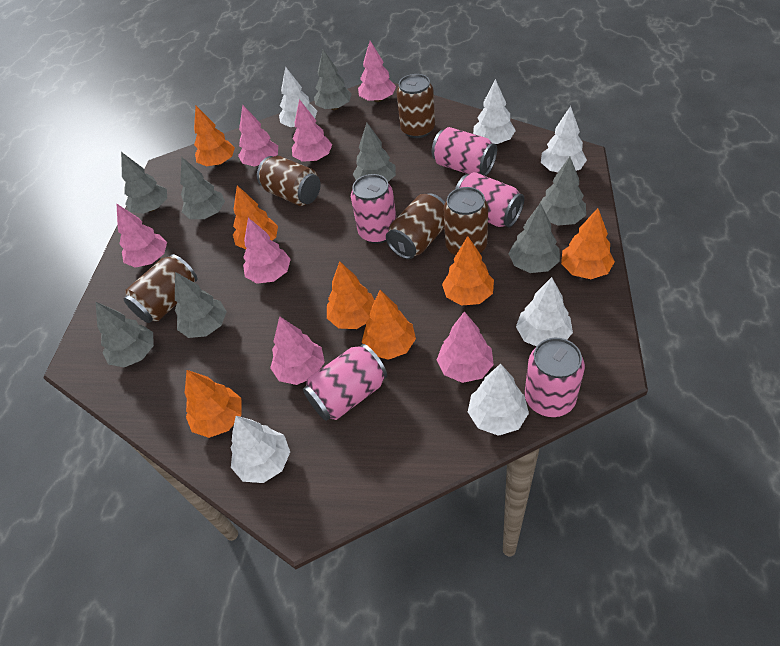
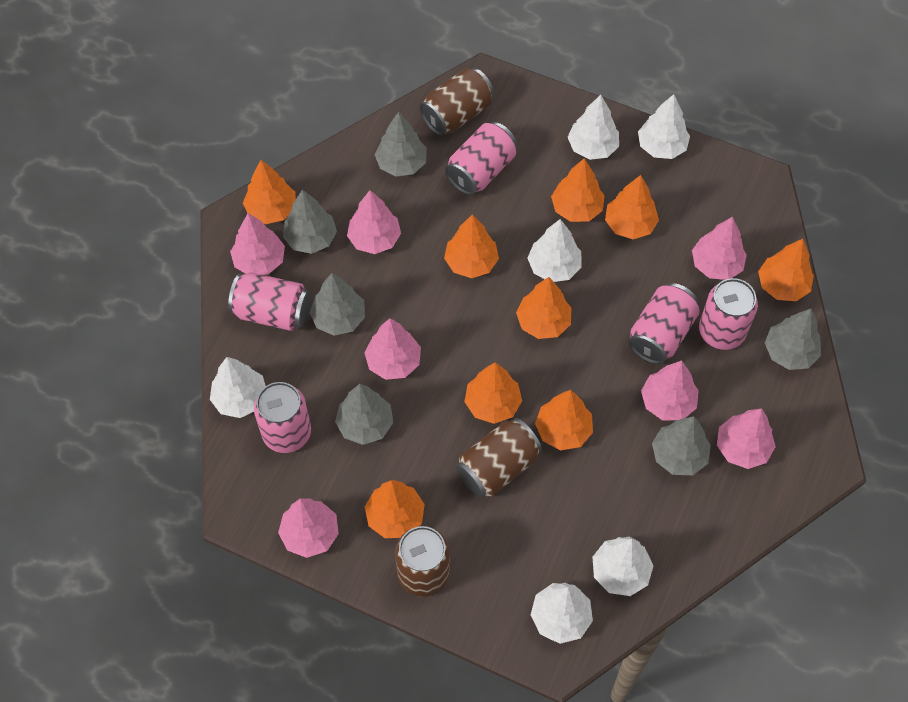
brown can: 5 -> 3
grey tree: 8 -> 6
orange tree: 7 -> 9

